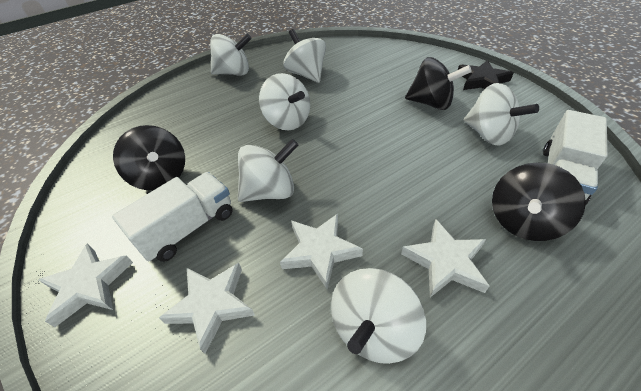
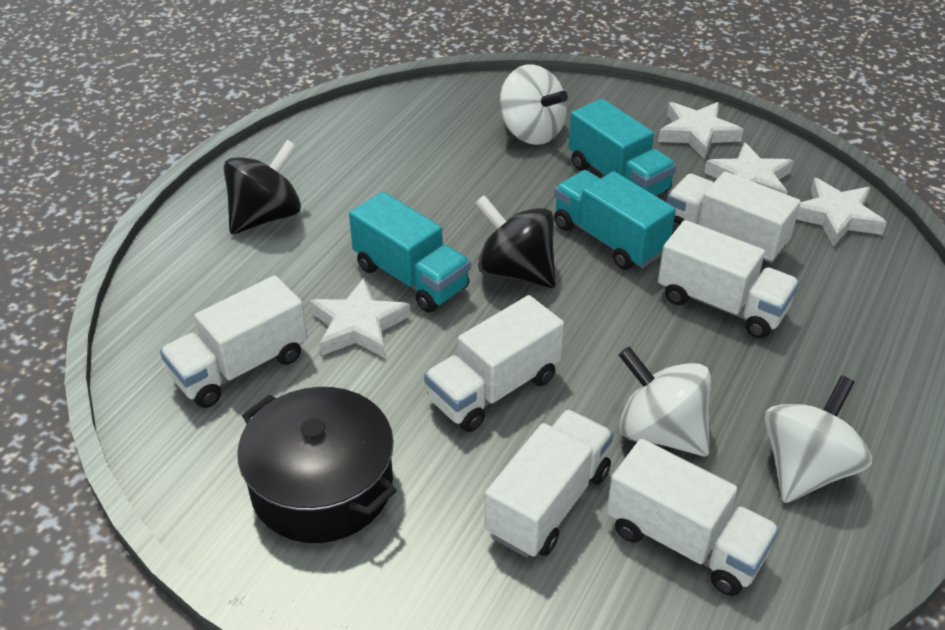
black pot: 0 -> 1
black spinning top: 3 -> 2
black star: 1 -> 0
turquoise truck: 0 -> 3
white spinning top: 6 -> 3
white truck: 2 -> 6

